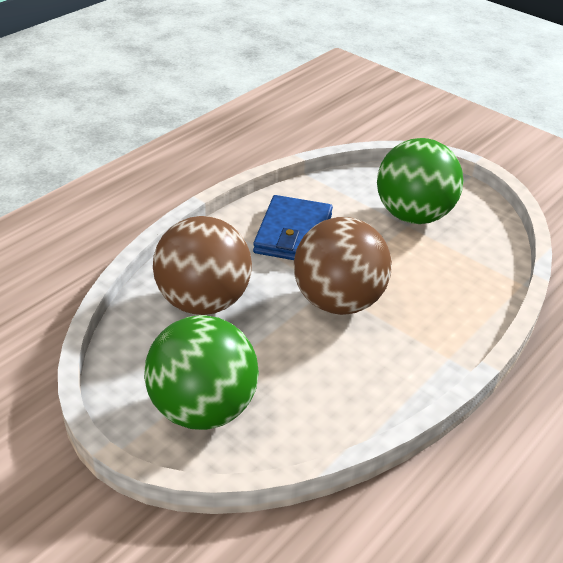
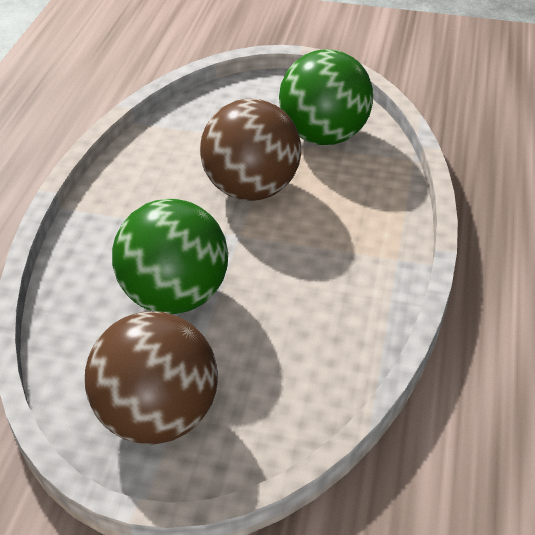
blue wallet: 1 -> 0

